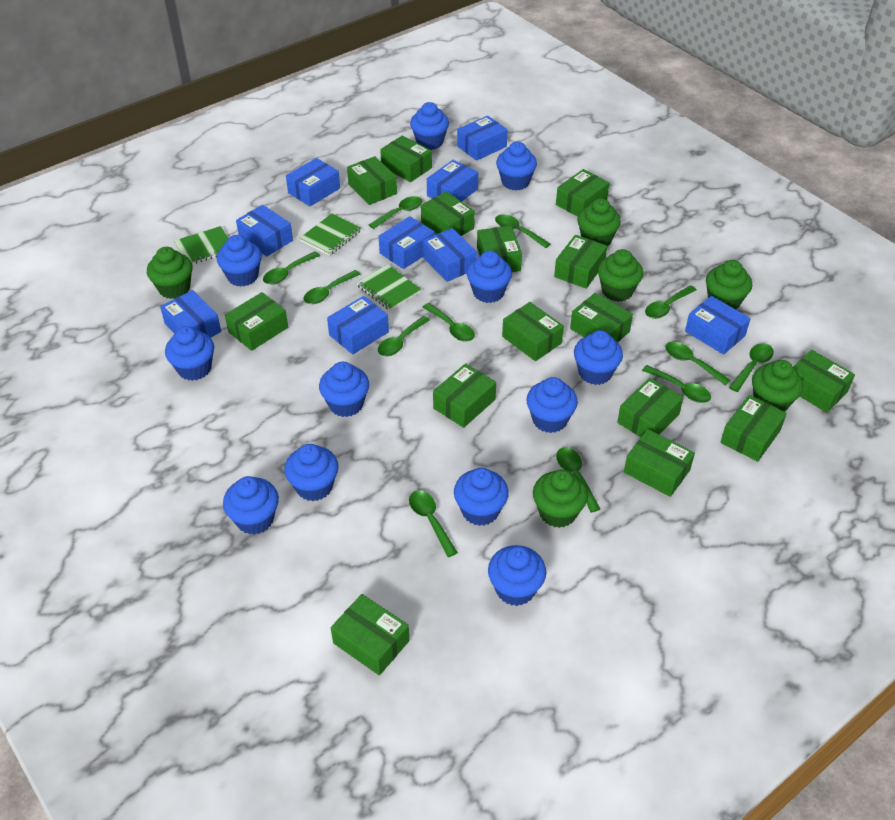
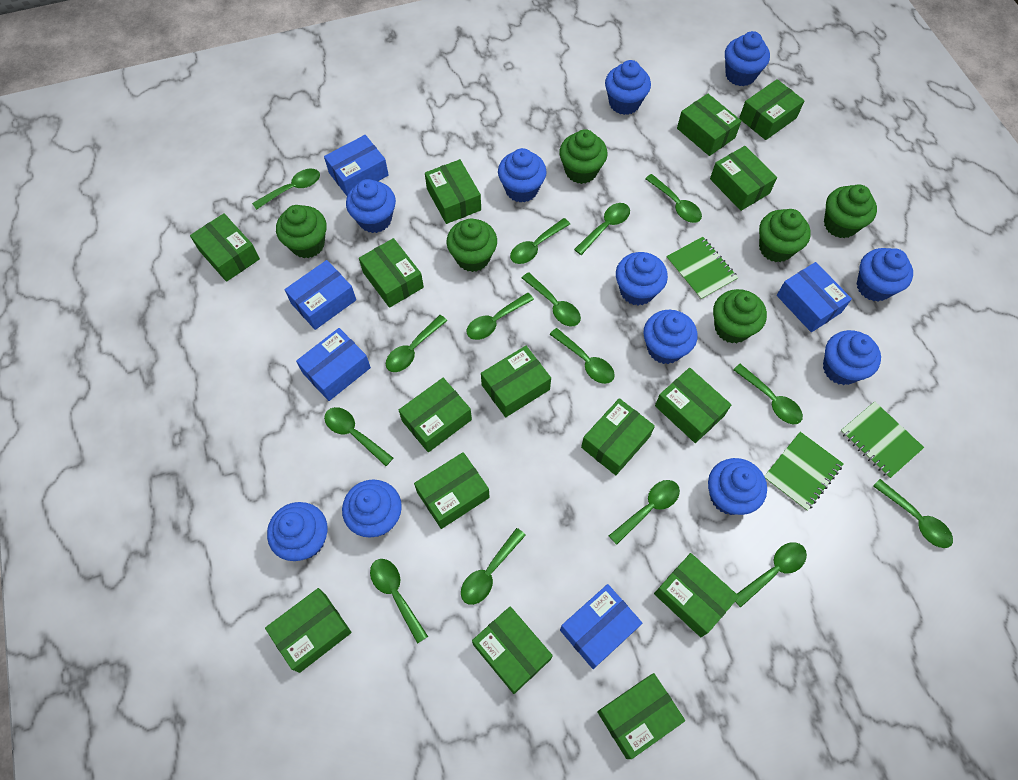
blue box: 9 -> 5
blue cupcake: 12 -> 11
green spoon: 12 -> 15

